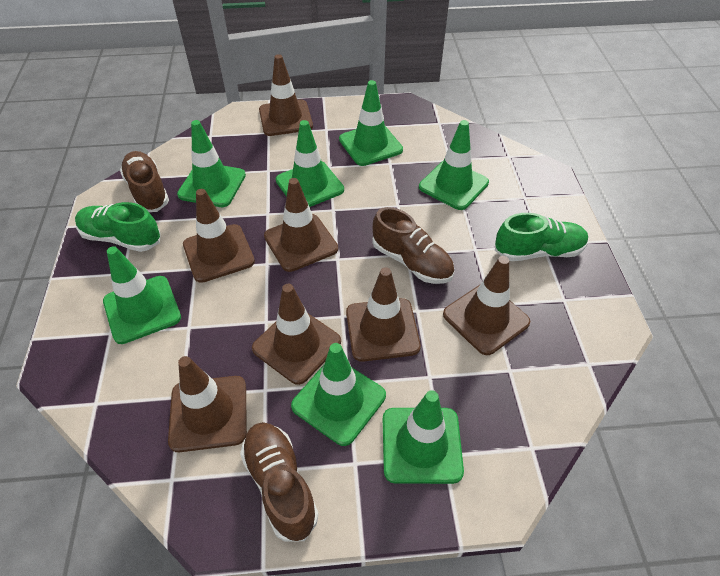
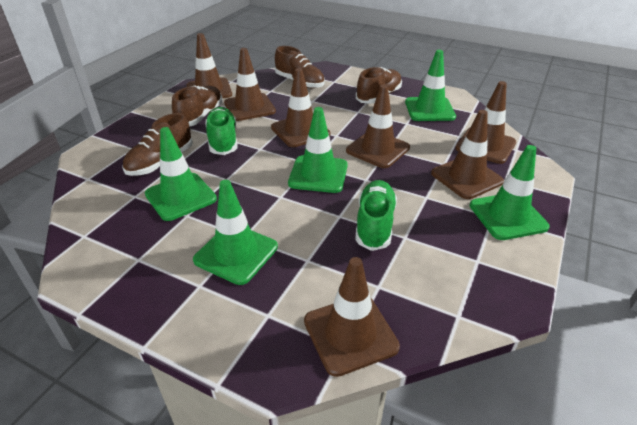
brown shoe: 3 -> 4
green traffic cone: 7 -> 5

